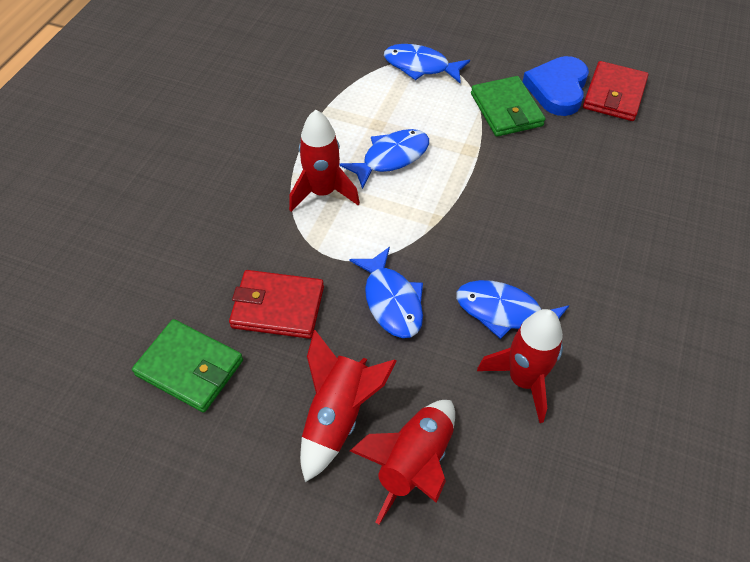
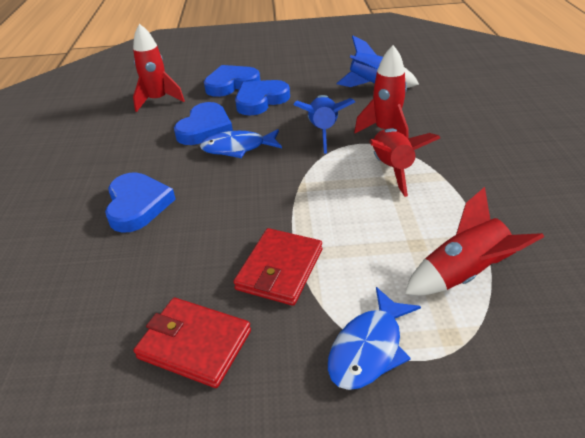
blue fish: 4 -> 2
blue heart: 1 -> 4
blue rocket: 0 -> 2
green wallet: 2 -> 0

